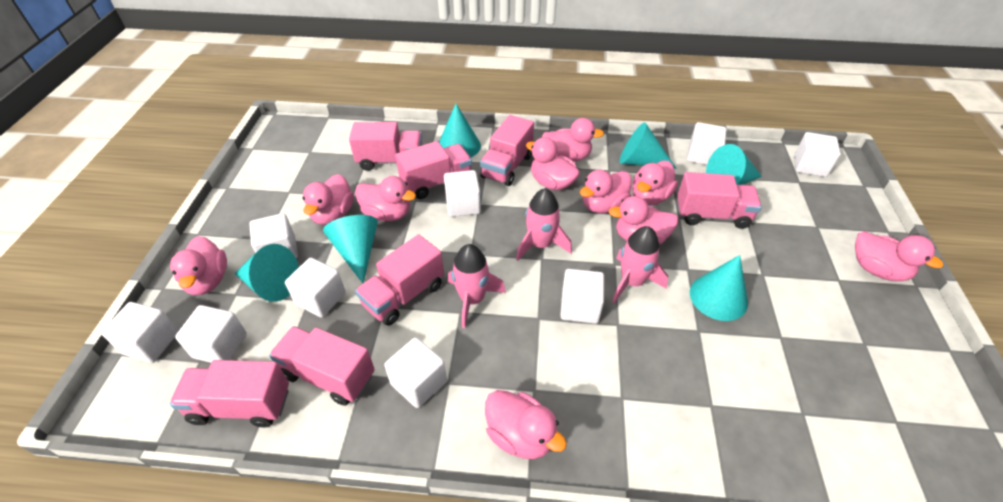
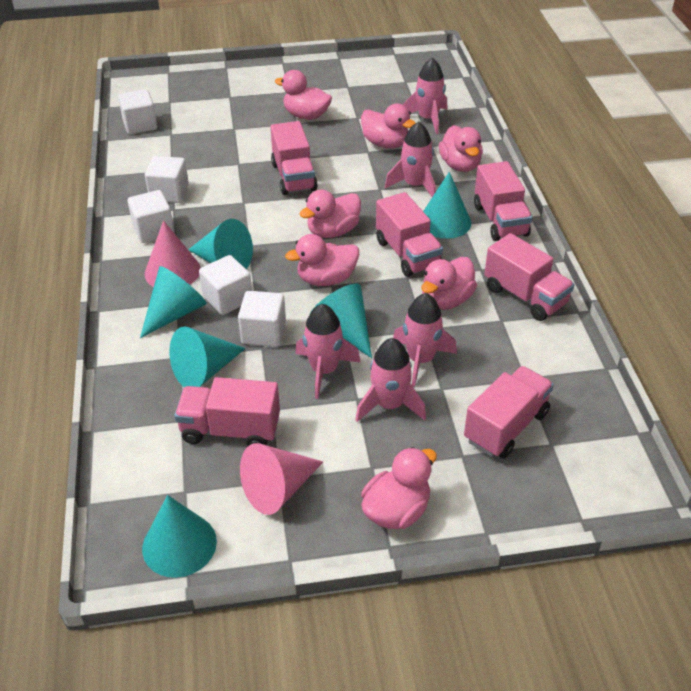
pink cone: 0 -> 2
pink duck: 10 -> 7
pink rocket: 3 -> 5
pink truck: 7 -> 6
white cube: 9 -> 5

